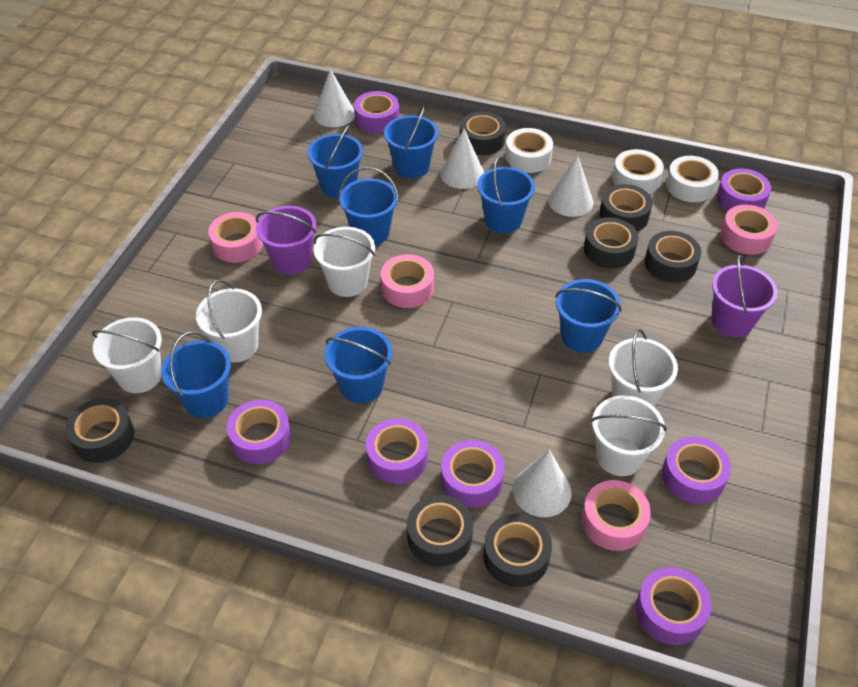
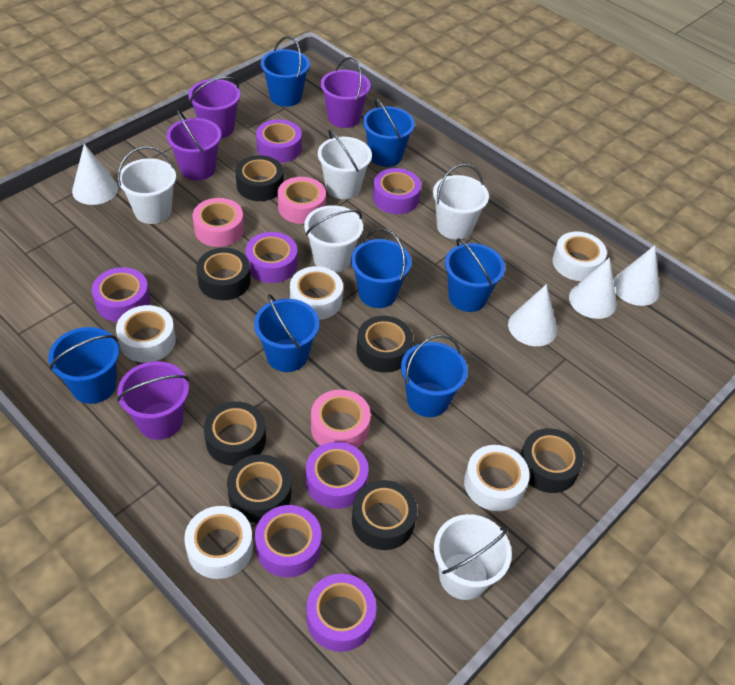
pink tape: 4 -> 3
purple bucket: 2 -> 4
white tape: 3 -> 5

